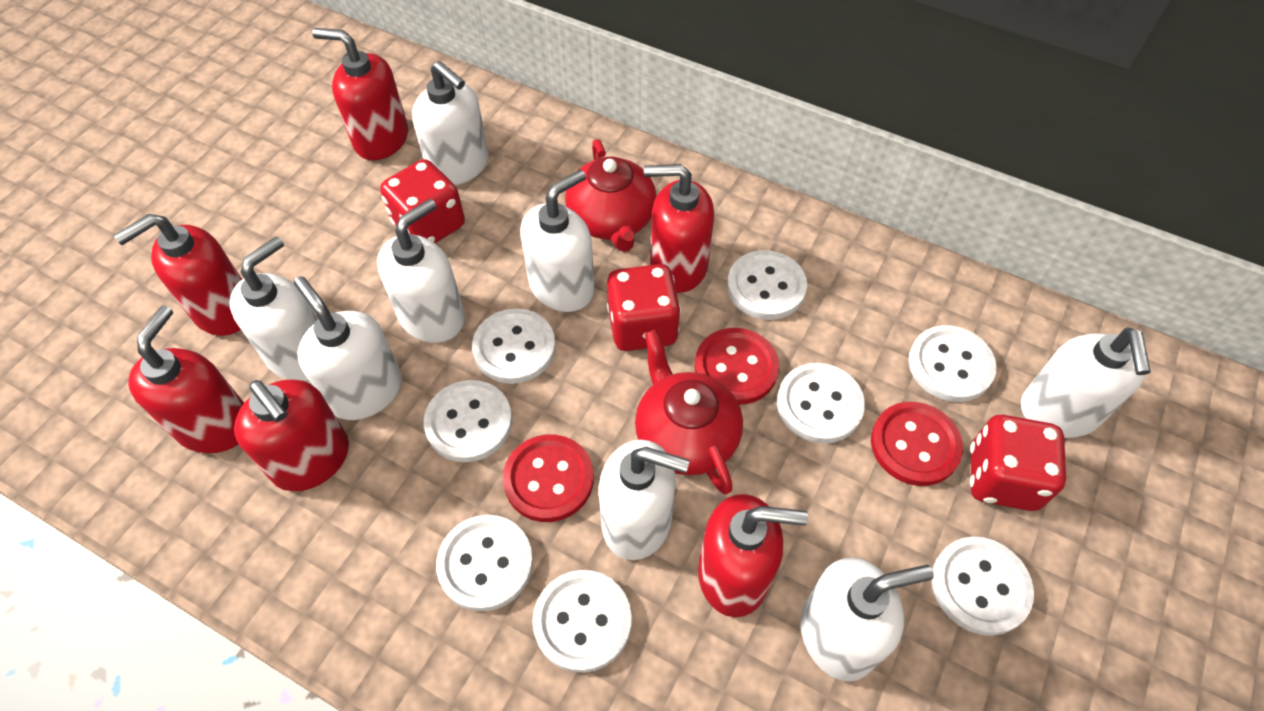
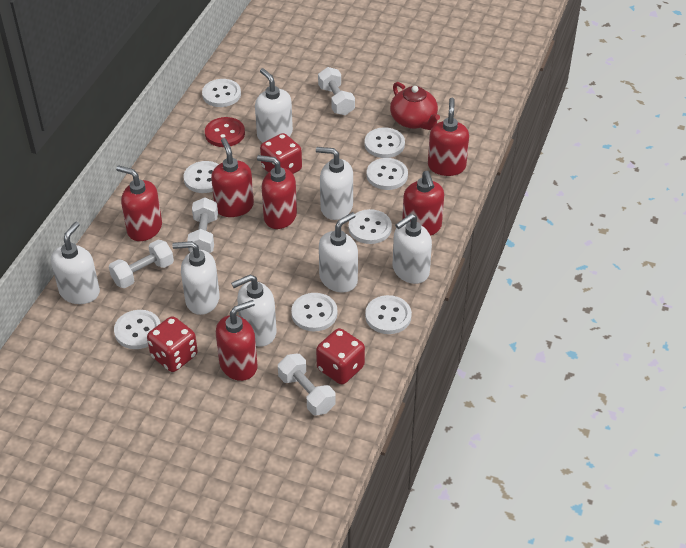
red button: 3 -> 1
red teapot: 2 -> 1
white dumbbell: 0 -> 4
white soap dispenser: 8 -> 7

